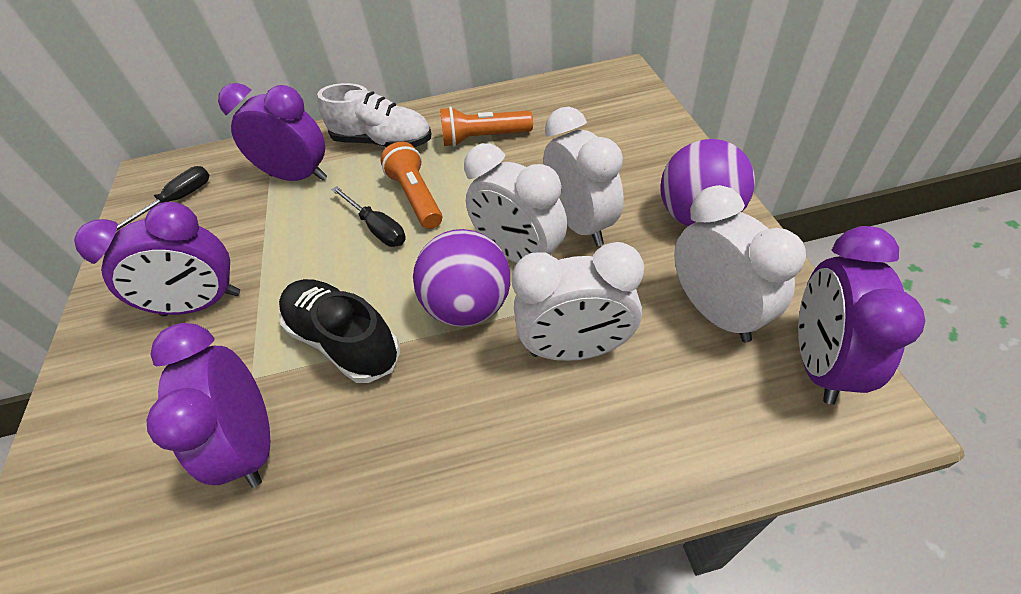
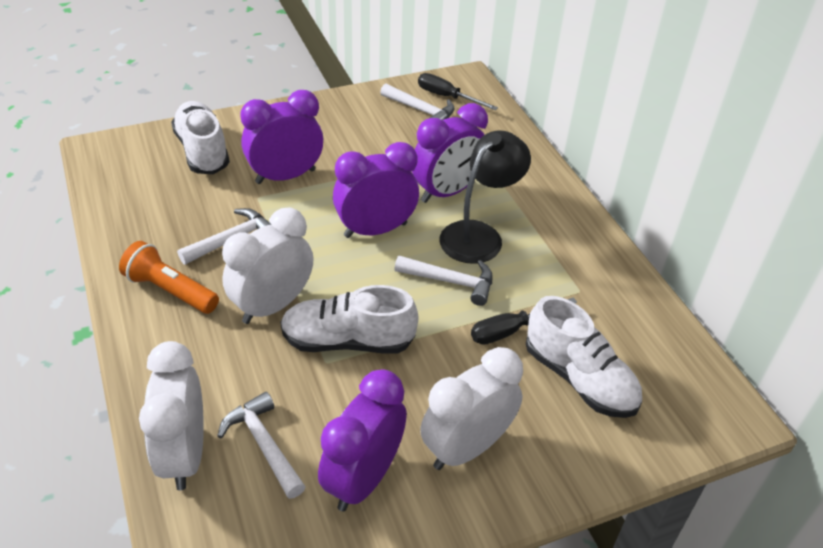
black lamp: 0 -> 1
black shoe: 1 -> 0
orange flashlight: 2 -> 1
purple ball: 2 -> 0
white clock: 4 -> 3
white hammer: 0 -> 4
white shoe: 1 -> 3

